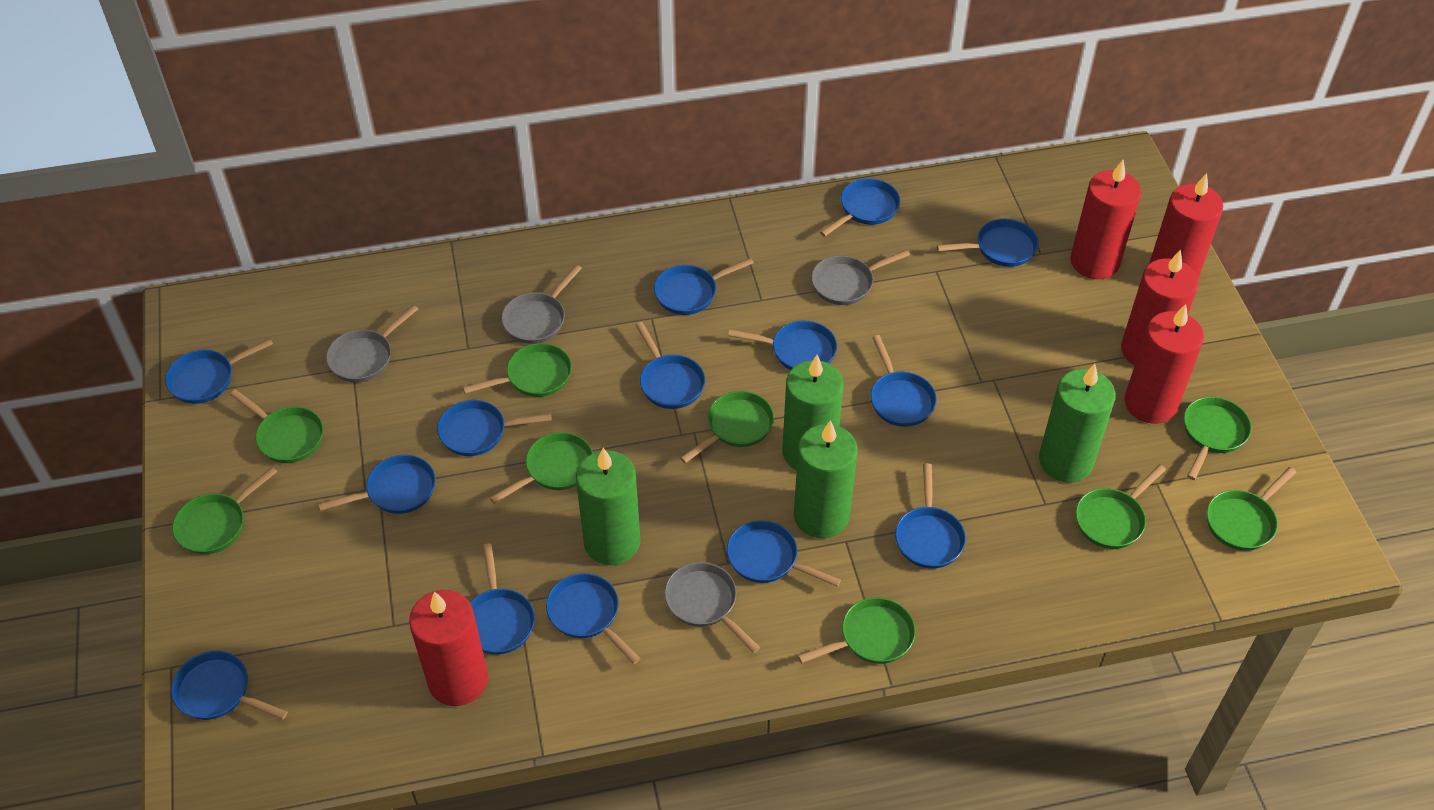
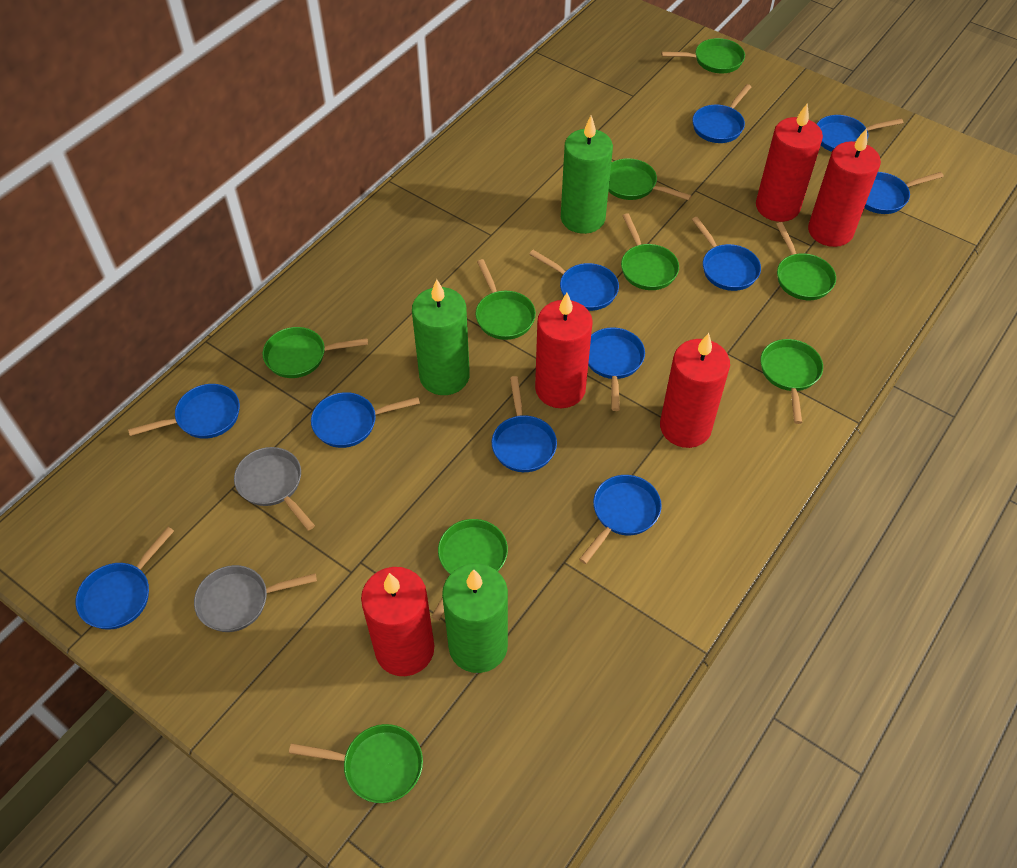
blue pan: 14 -> 11
green candle: 4 -> 3
grey pan: 4 -> 2

